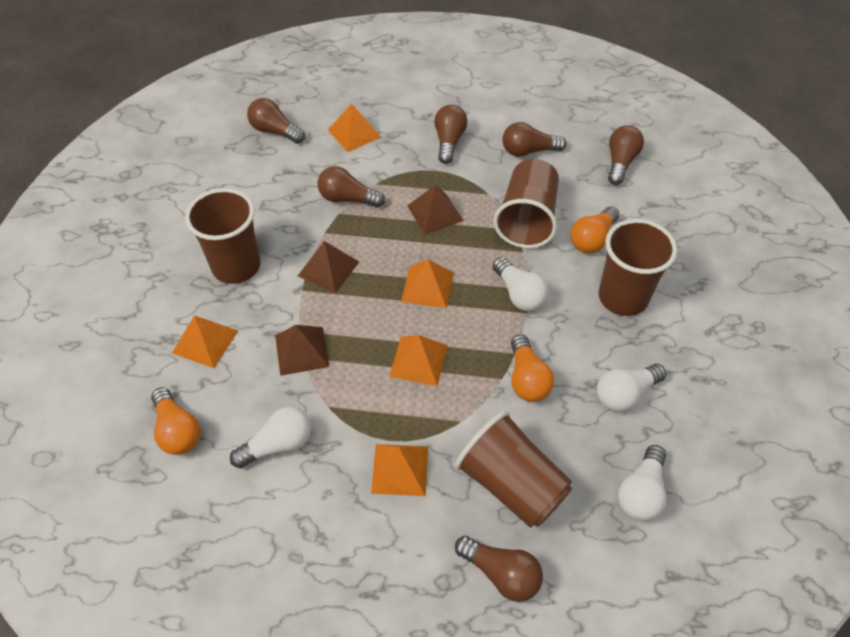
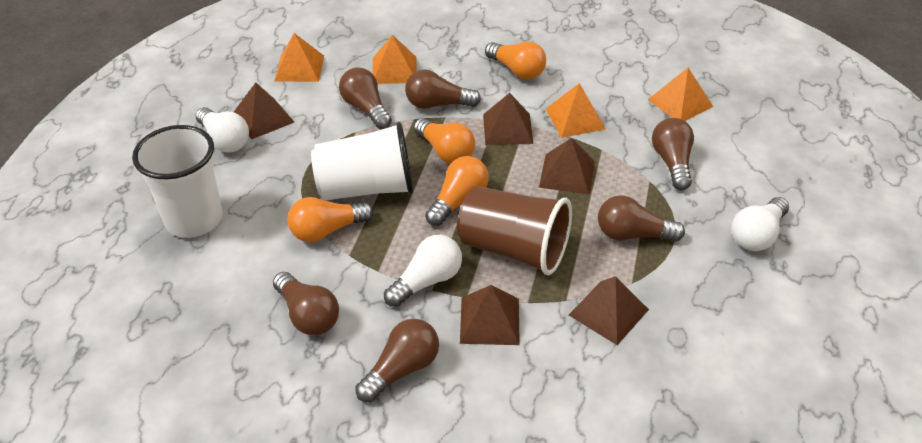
brown cup: 4 -> 1
brown pyramid: 3 -> 5
orange light bulb: 3 -> 4
orange pyramid: 5 -> 4
white cup: 0 -> 2
white light bulb: 4 -> 3

